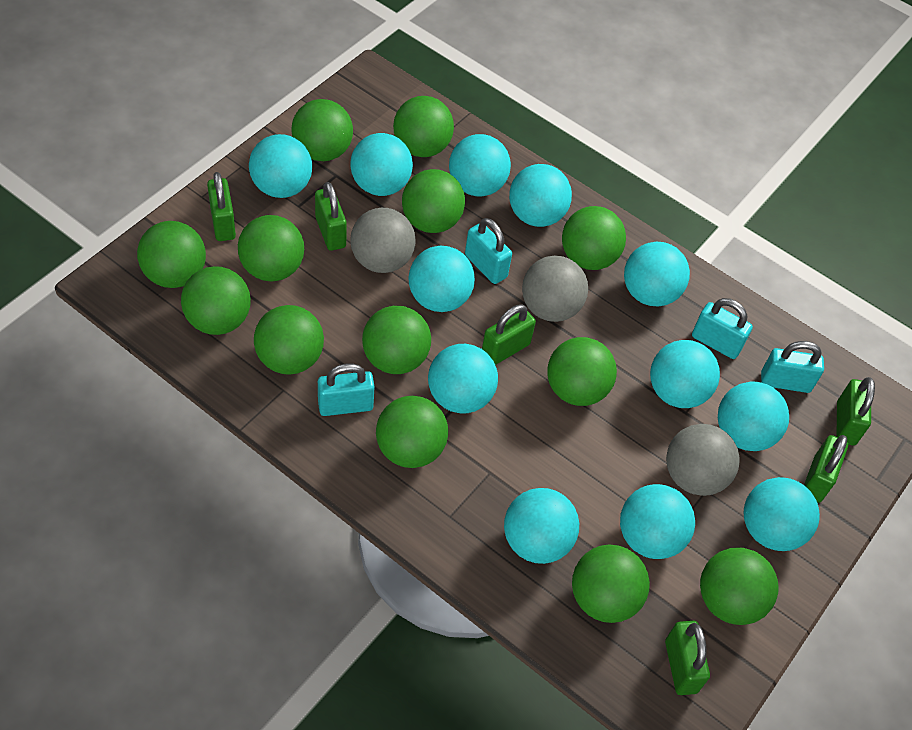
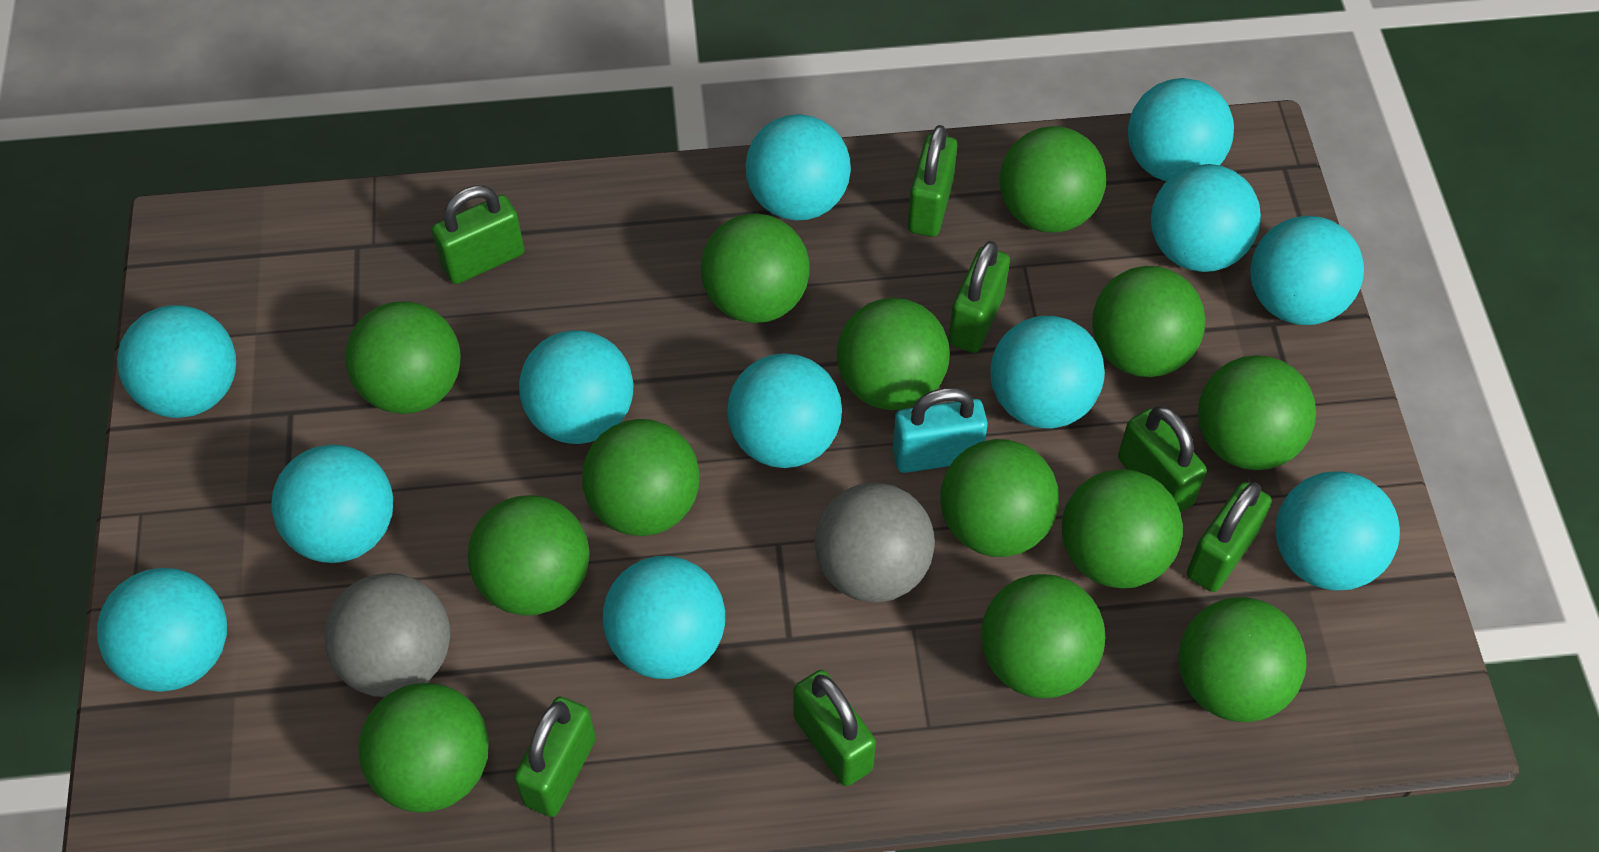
green padlock: 6 -> 7
grey ball: 3 -> 2
turquoise padlock: 4 -> 1

